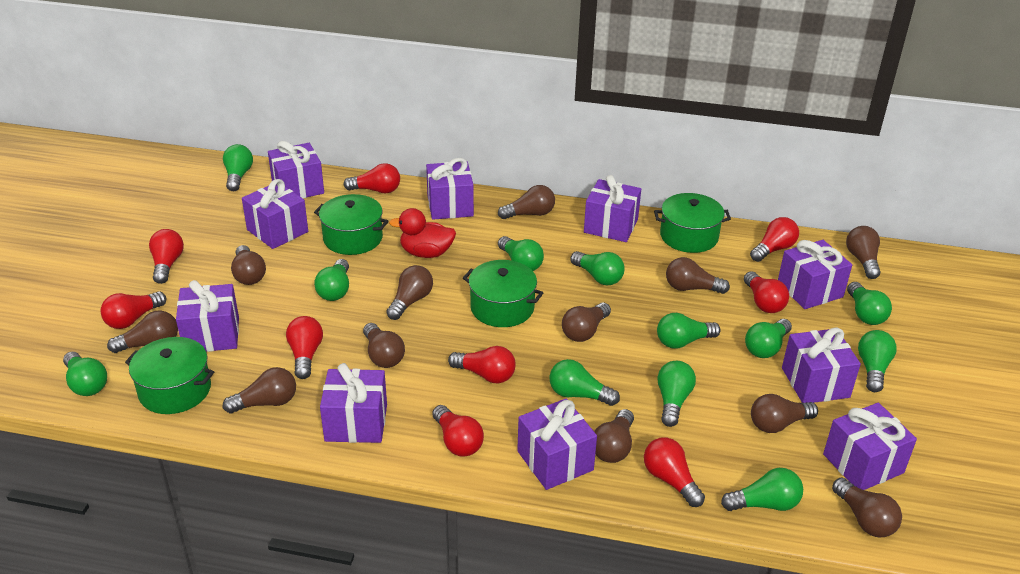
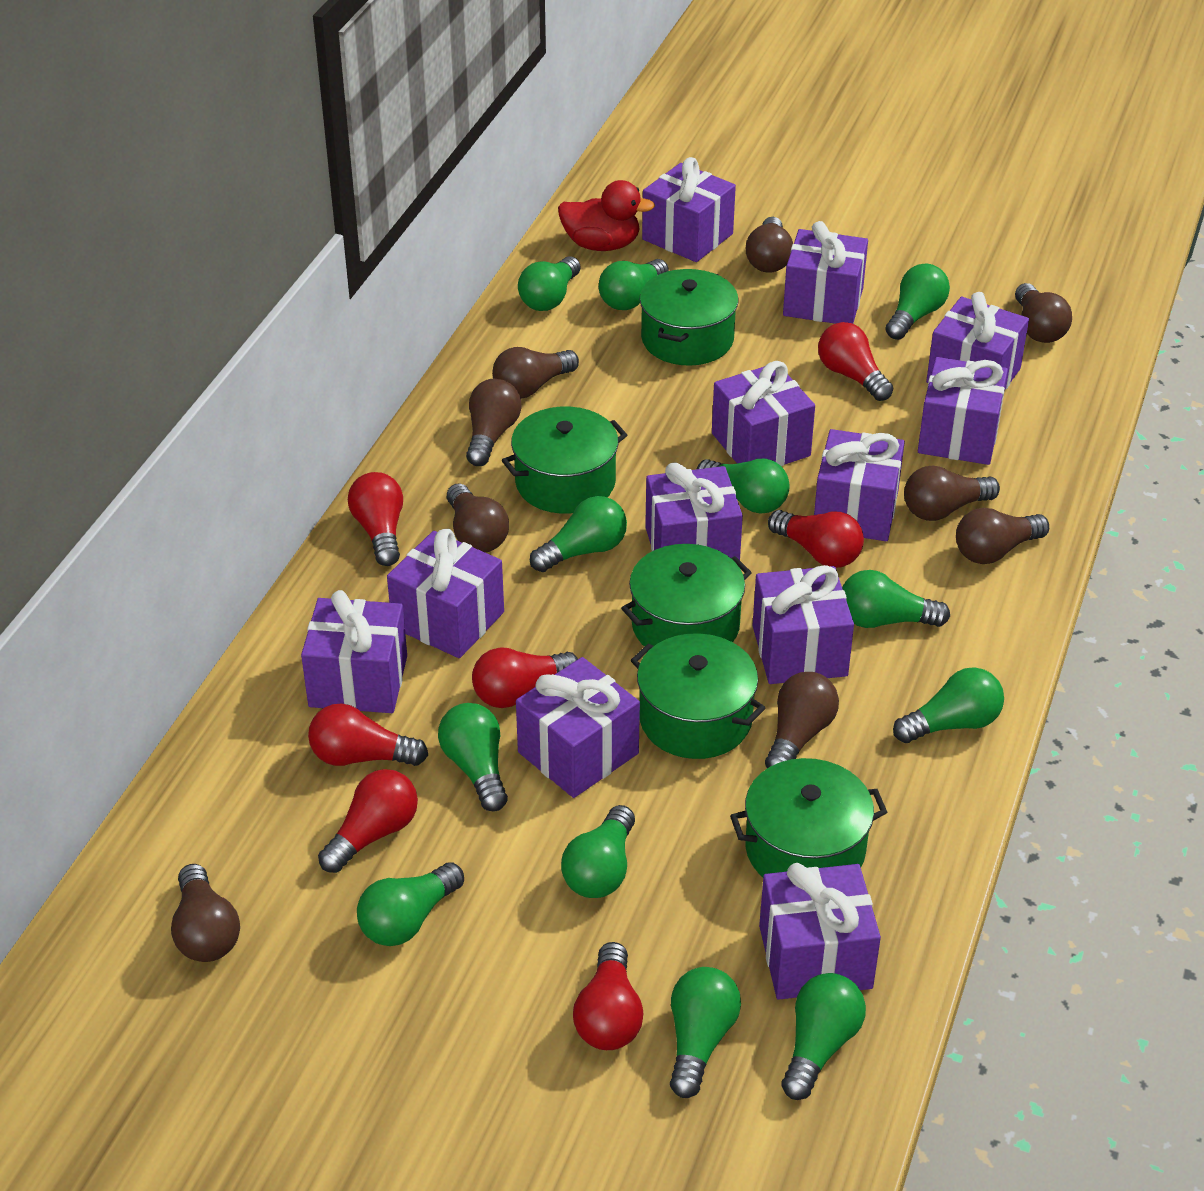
brown light bulb: 12 -> 9
green pot: 4 -> 5
purple gift: 10 -> 12
red light bulb: 9 -> 7

